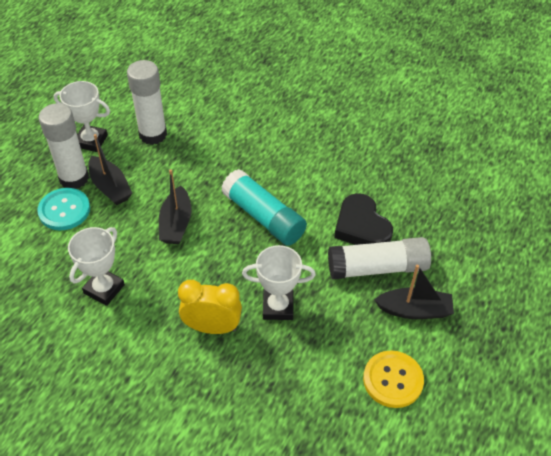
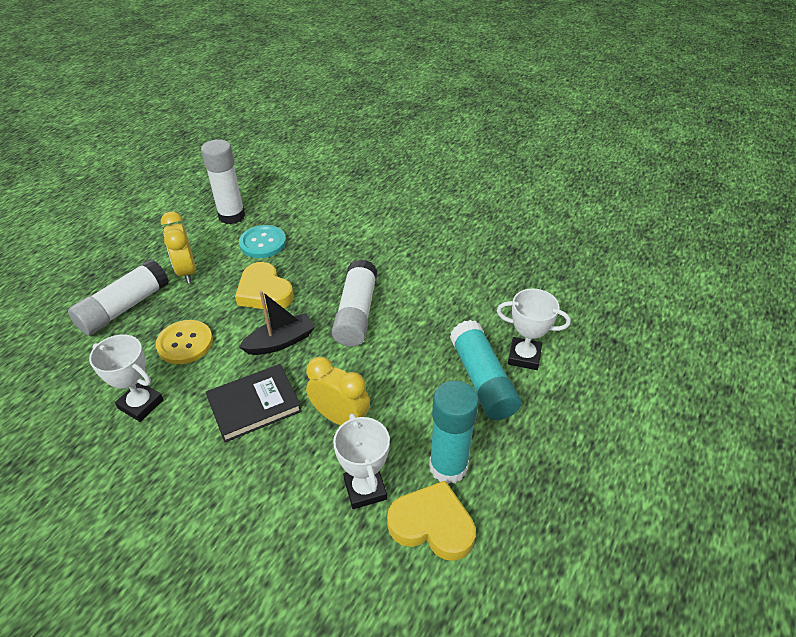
black boat: 3 -> 1
black book: 0 -> 1
black heart: 1 -> 0
turquoise glue stick: 1 -> 2
yellow clock: 1 -> 2
yellow heart: 0 -> 2

